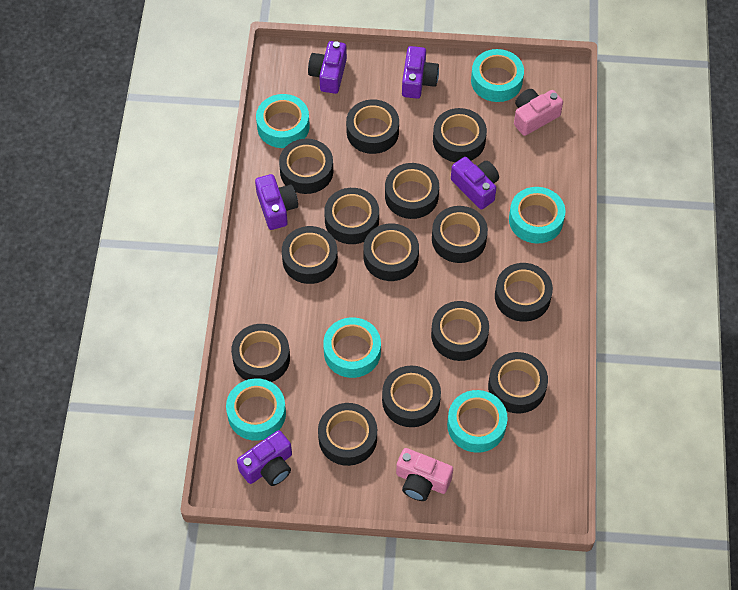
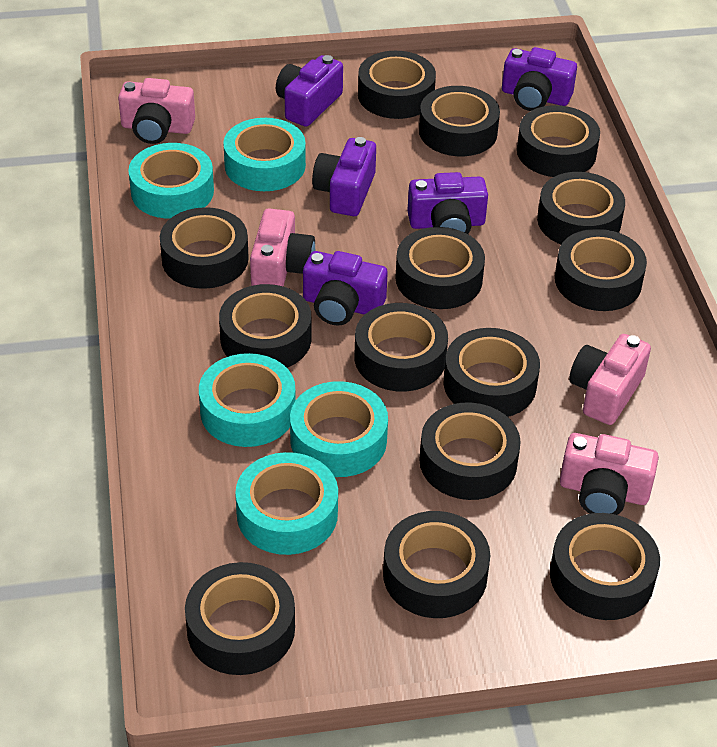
pink camera: 2 -> 4
turquoise tape: 6 -> 5

